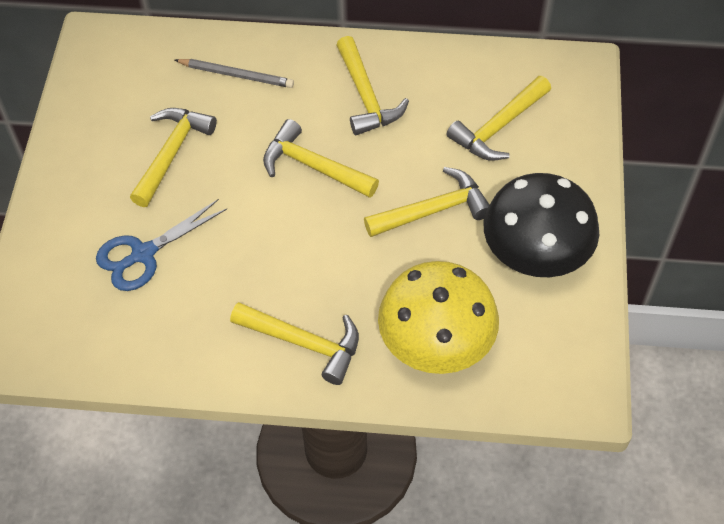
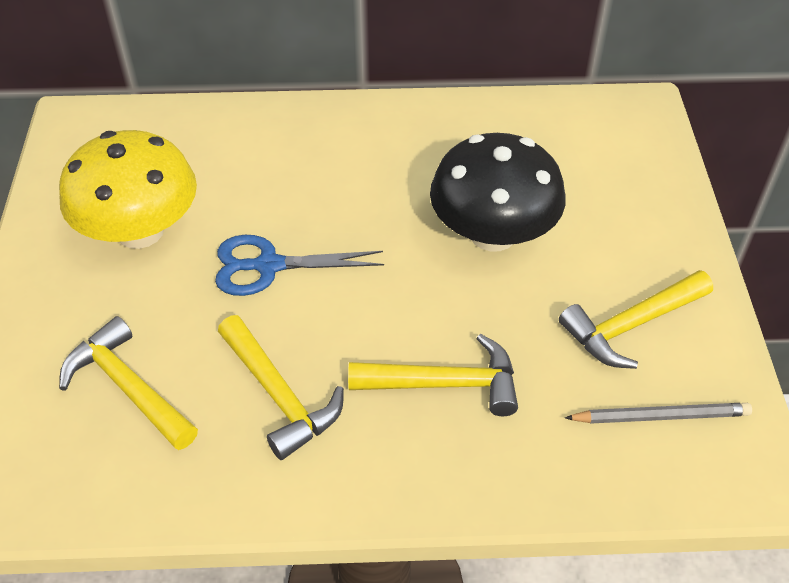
yellow hammer: 6 -> 4

